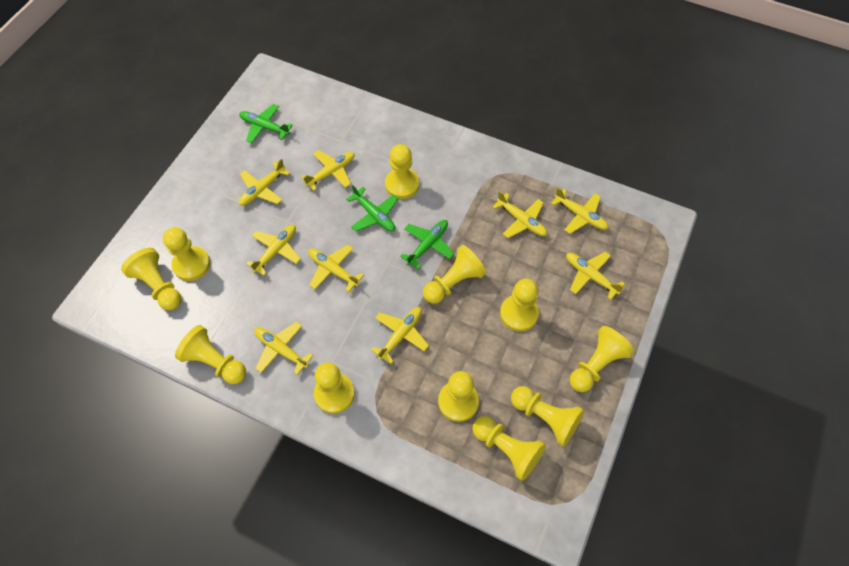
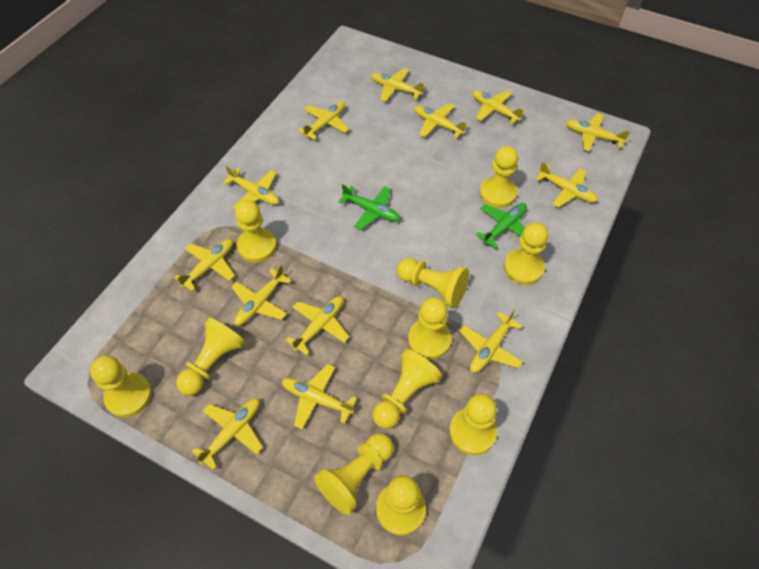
green plane: 3 -> 2
yellow plane: 9 -> 13

